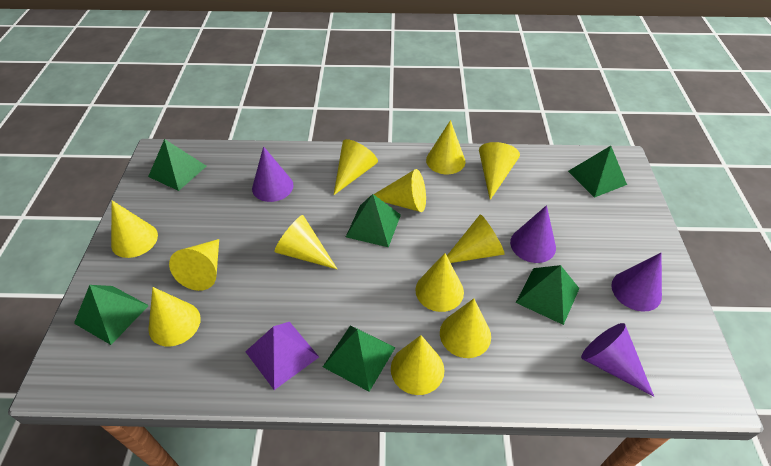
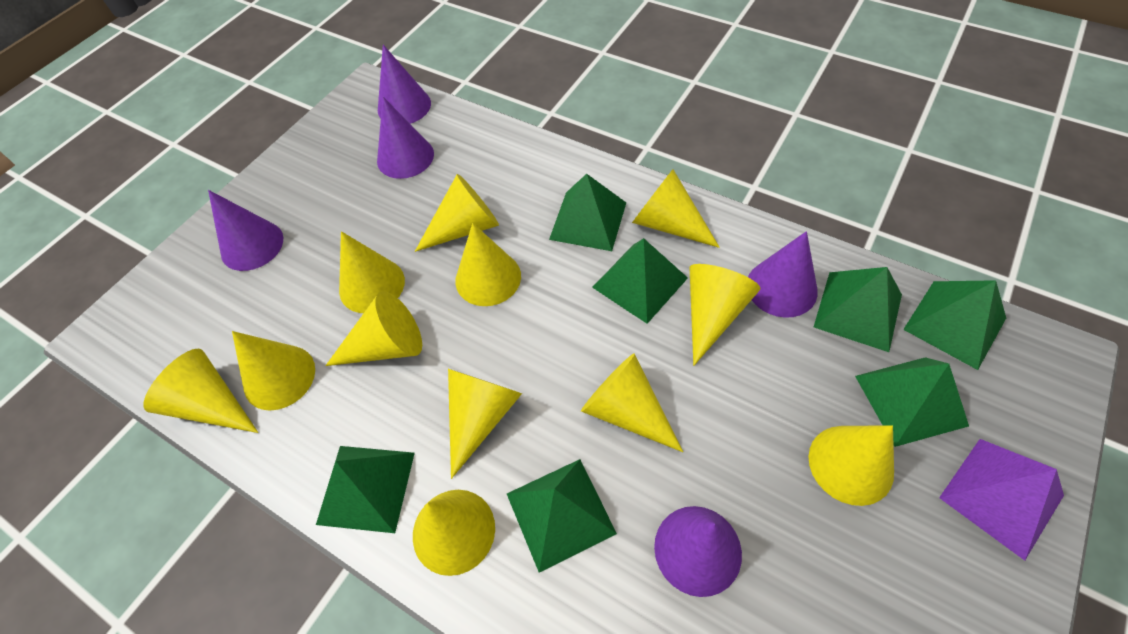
green pyramid: 6 -> 7
purple cone: 4 -> 5

